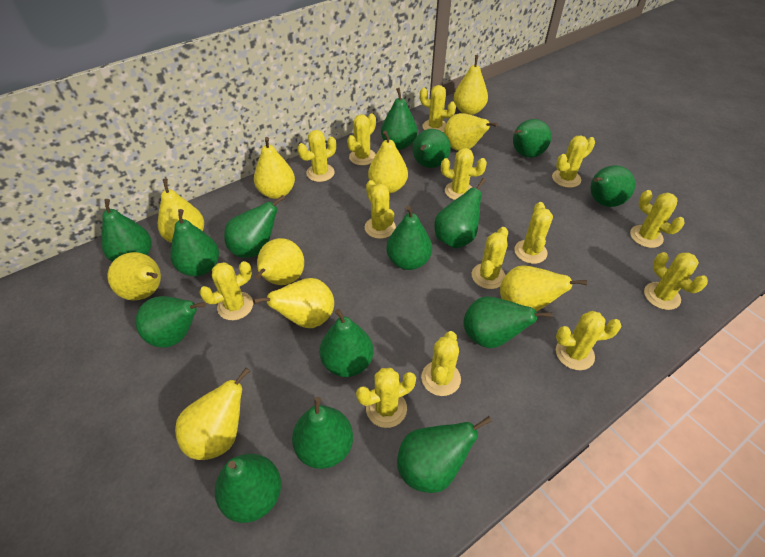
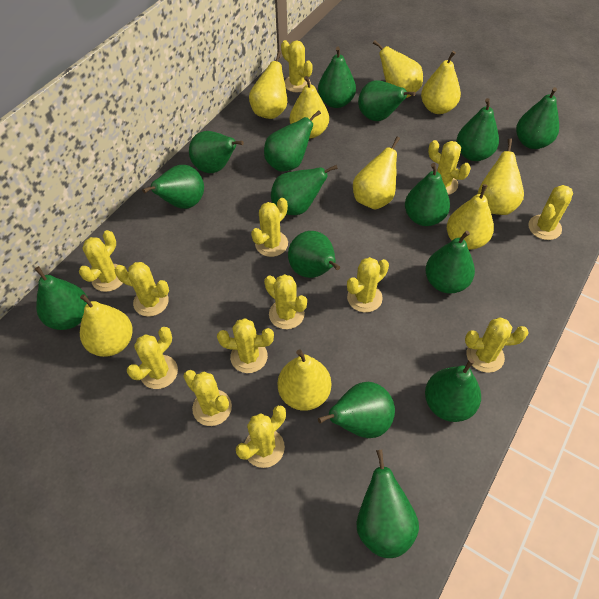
yellow cactus: 14 -> 13
yellow pear: 10 -> 9

